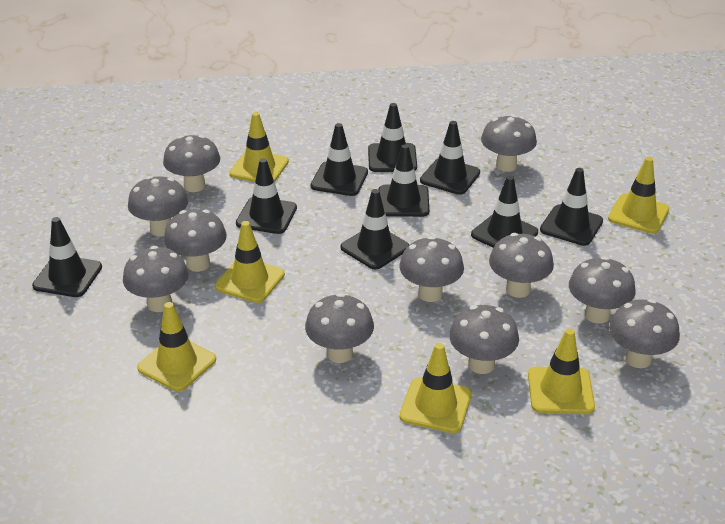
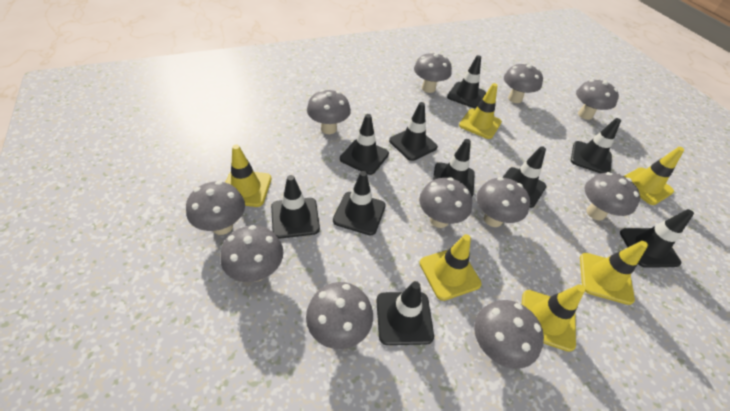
black traffic cone: 9 -> 10

